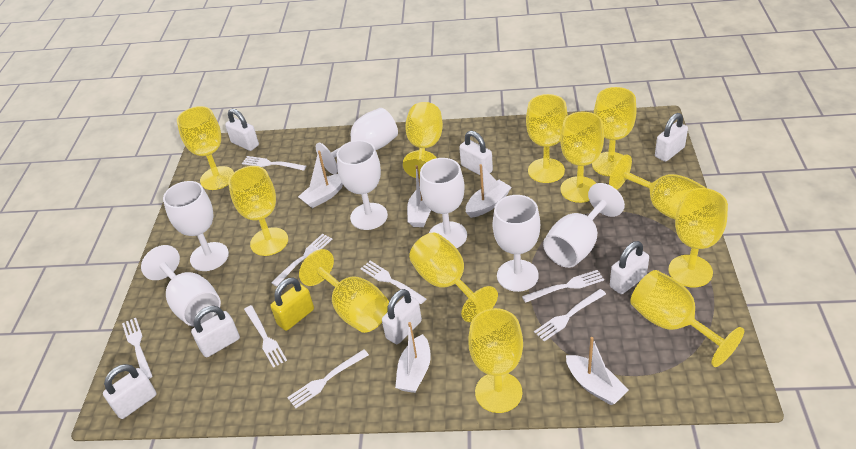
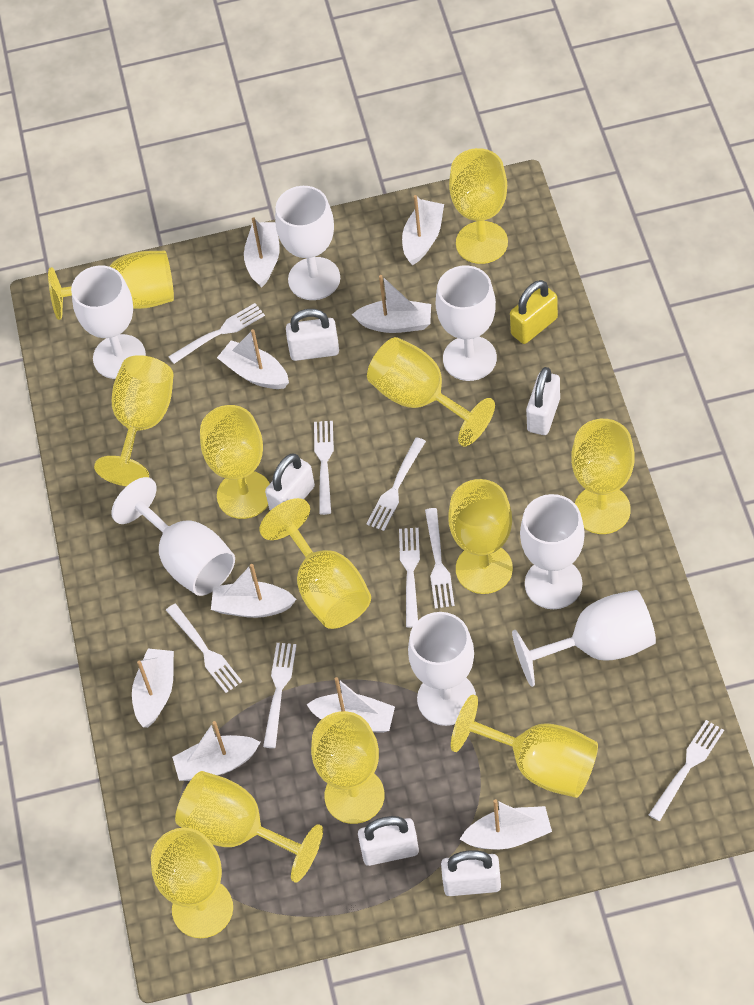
white boat: 5 -> 9
white padlock: 7 -> 5

